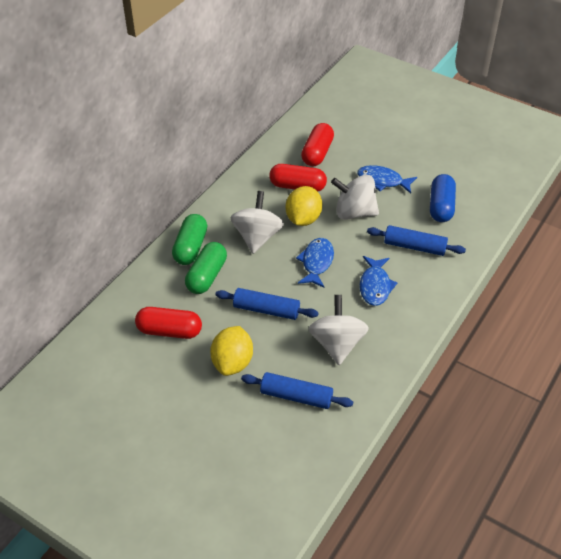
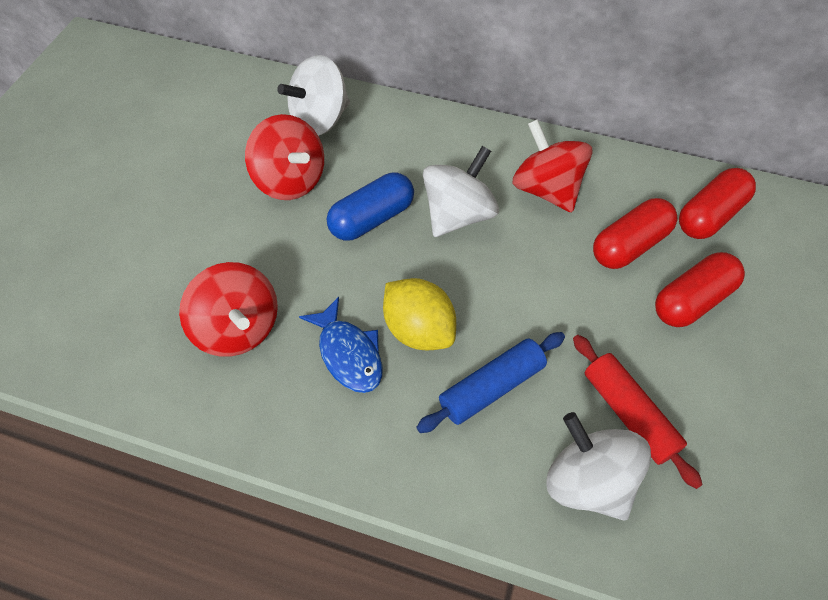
blue fish: 3 -> 1
blue rolling pin: 3 -> 1
green capsule: 2 -> 0
red rolling pin: 0 -> 1
red spinning top: 0 -> 3
yellow lemon: 2 -> 1

